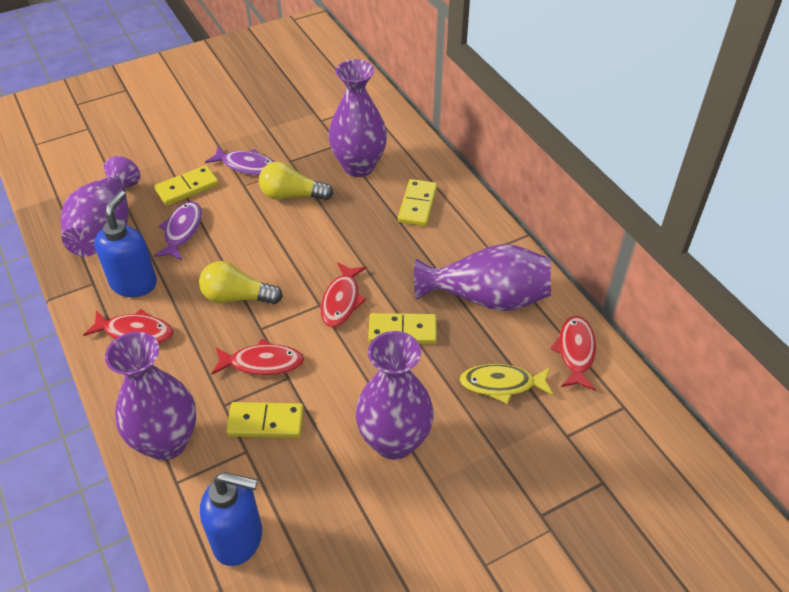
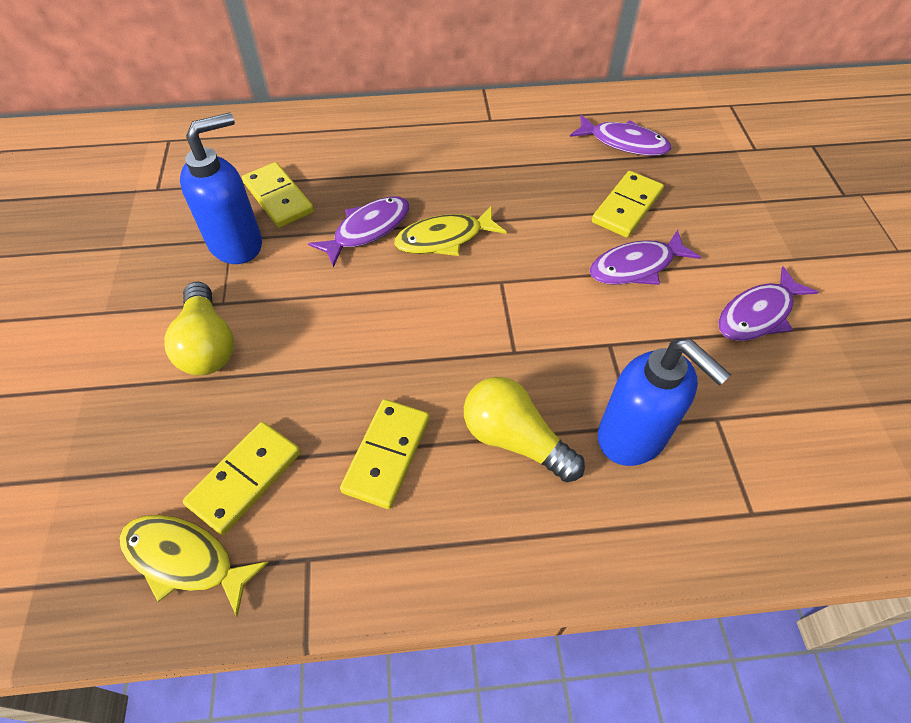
purple fish: 2 -> 4
purple vase: 5 -> 0
red fish: 4 -> 0
yellow fish: 1 -> 2

